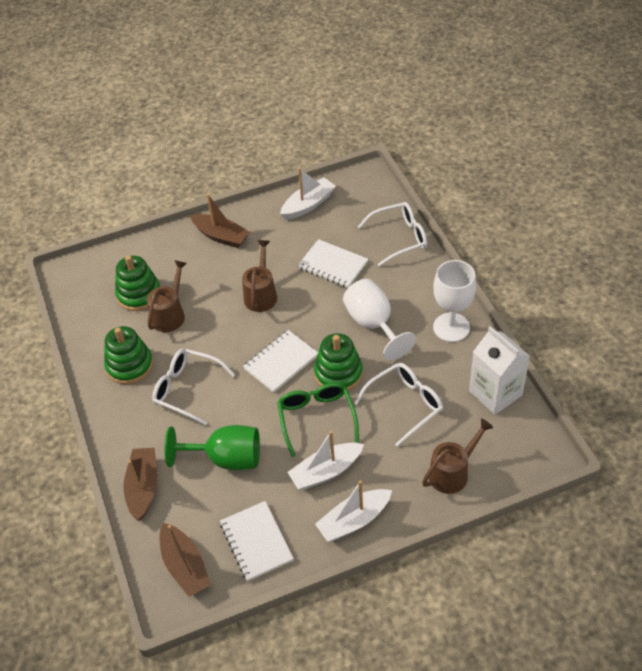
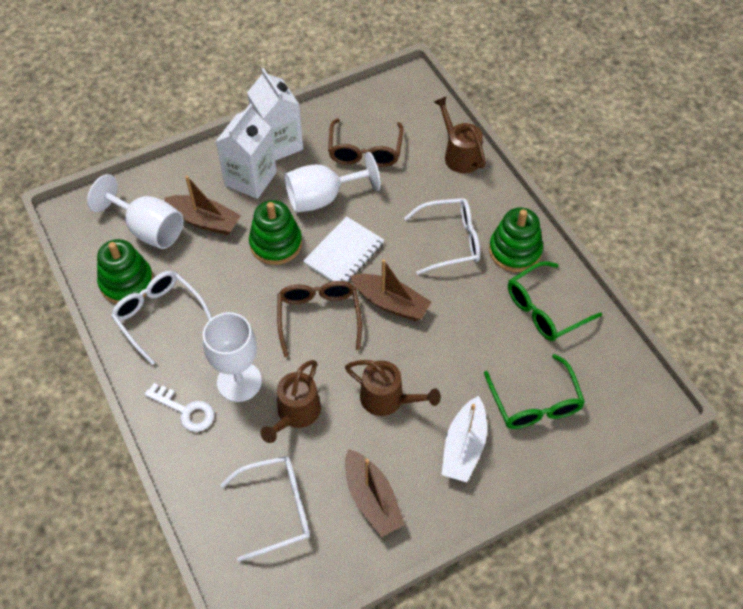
brown glasses: 0 -> 2
green glasses: 1 -> 2
green goblet: 1 -> 0
white boat: 3 -> 1
white carton: 1 -> 2
white goblet: 2 -> 3
white key: 0 -> 1
white notebook: 3 -> 1

